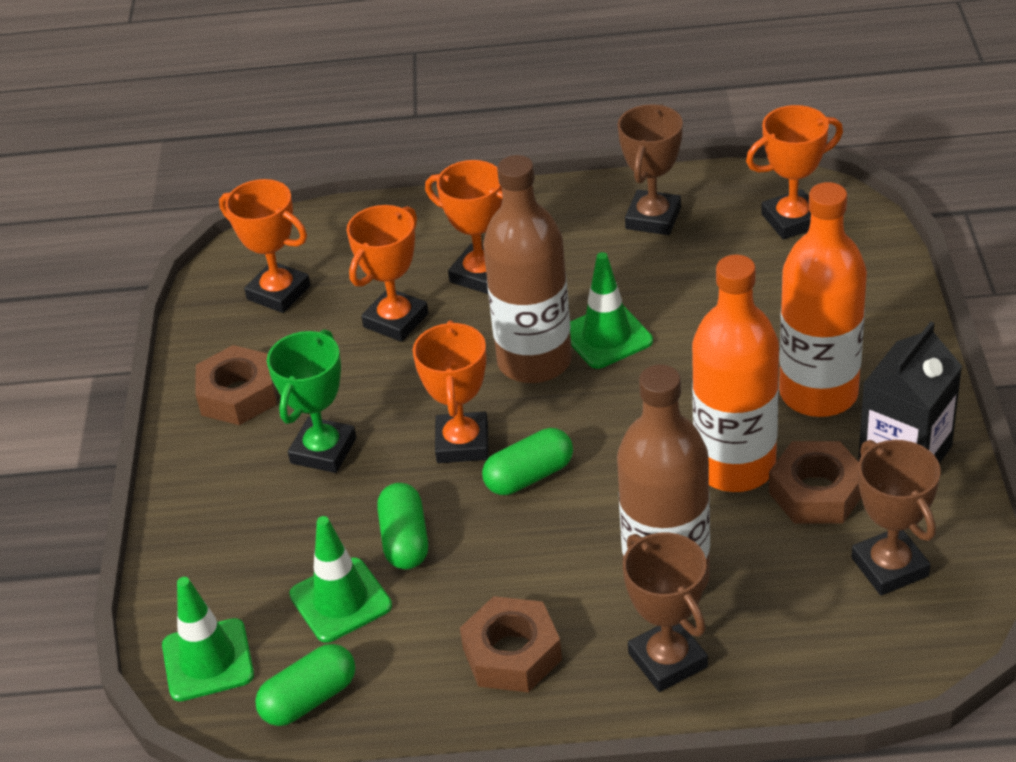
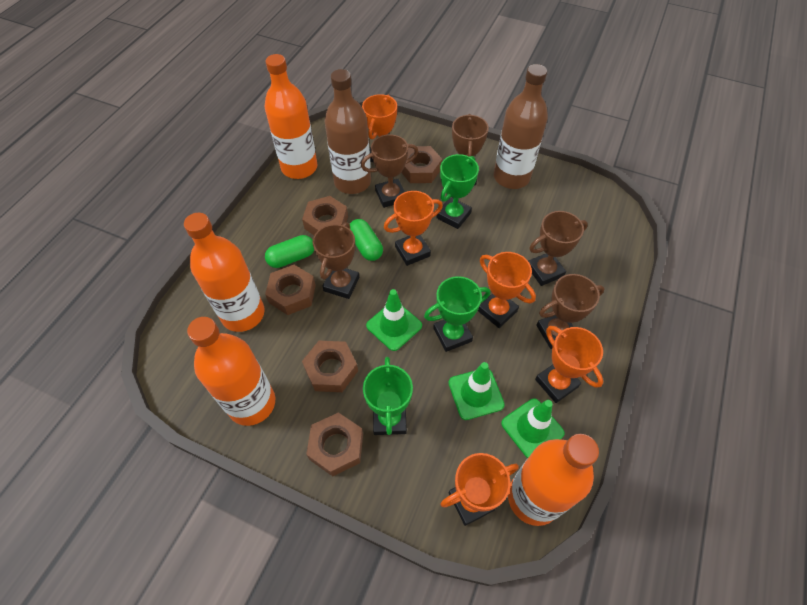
black carton: 1 -> 0
brown nut: 3 -> 5
brown trophy: 3 -> 5
green capsule: 3 -> 2
green trophy: 1 -> 3
orange bottle: 2 -> 4

